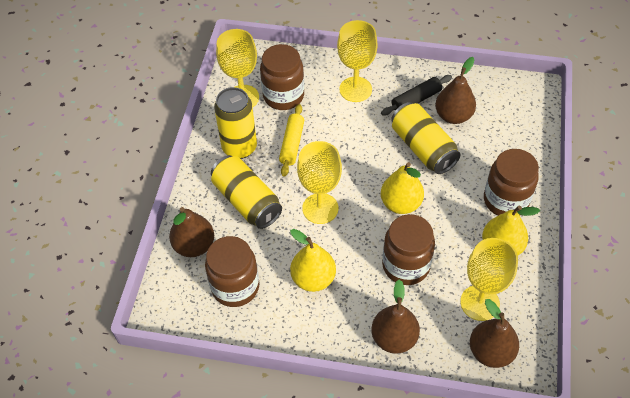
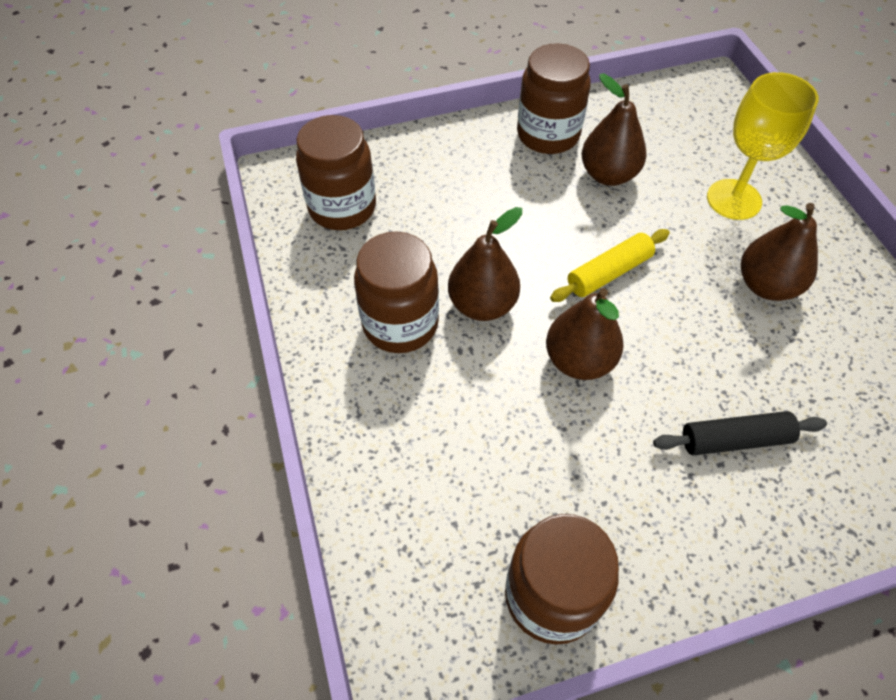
yellow can: 3 -> 0
yellow goblet: 4 -> 1
yellow pear: 3 -> 0

